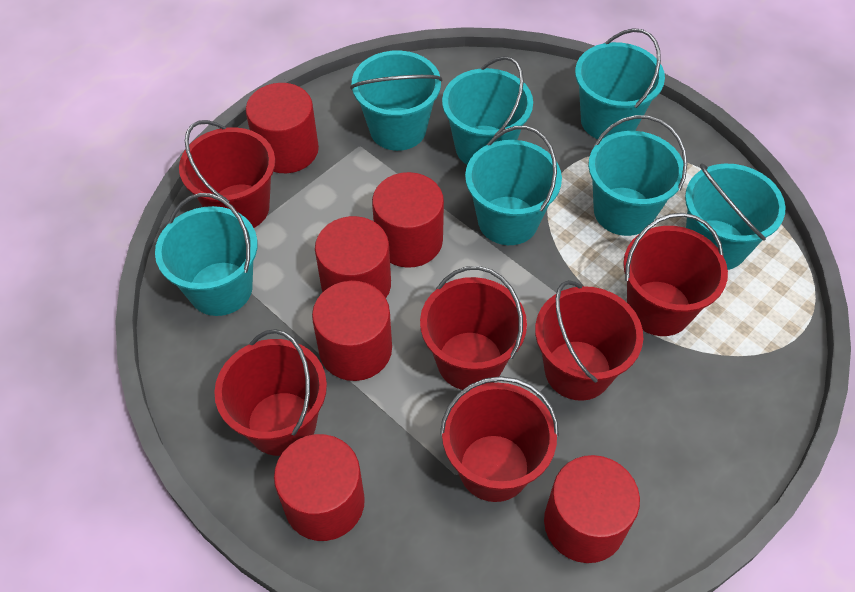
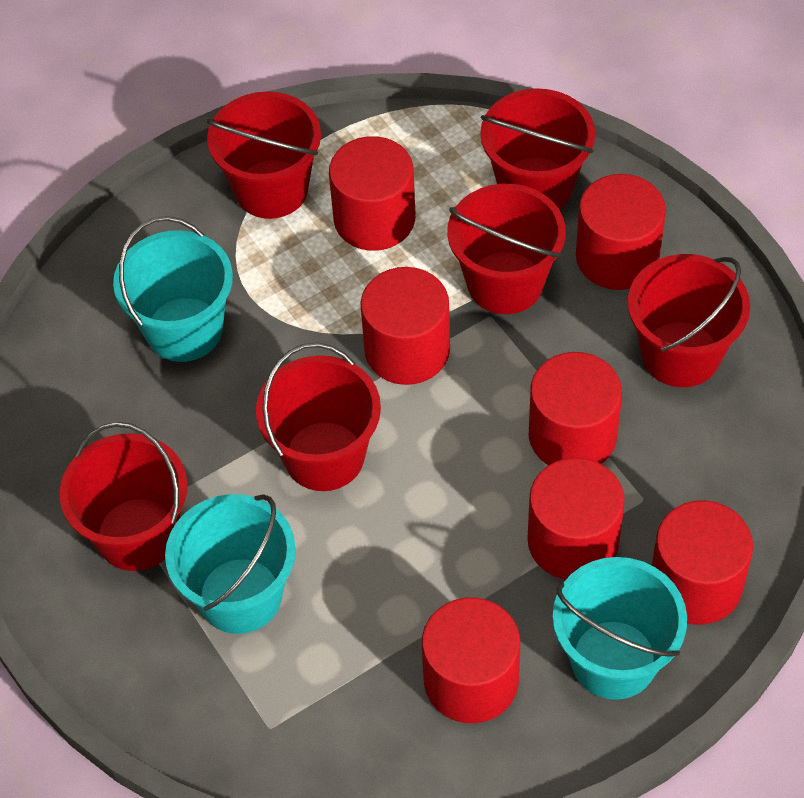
red cylinder: 6 -> 7
turquoise bucket: 7 -> 3

